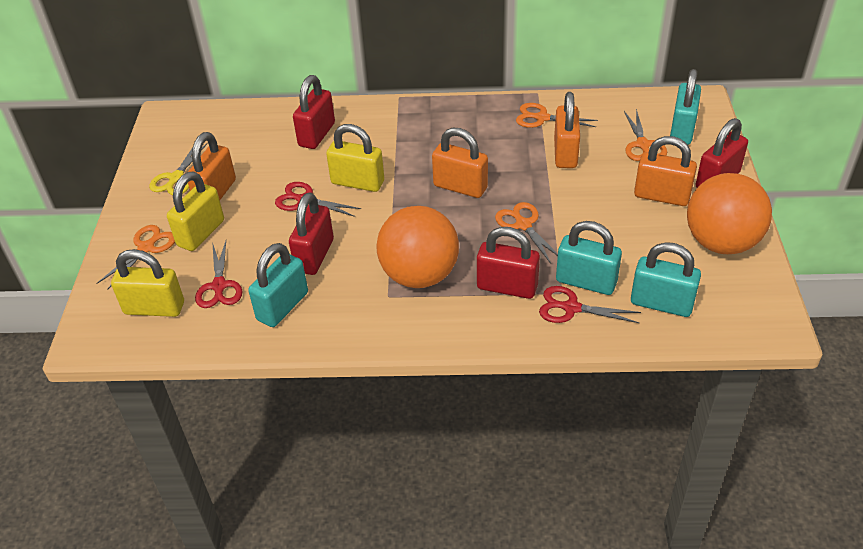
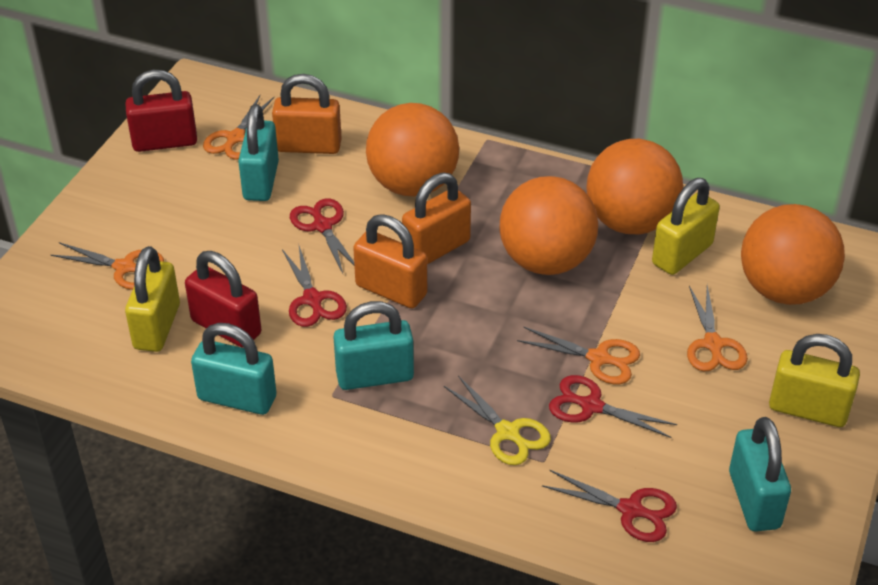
orange ball: 2 -> 4
orange padlock: 4 -> 3
red padlock: 4 -> 2
red scissors: 3 -> 4

